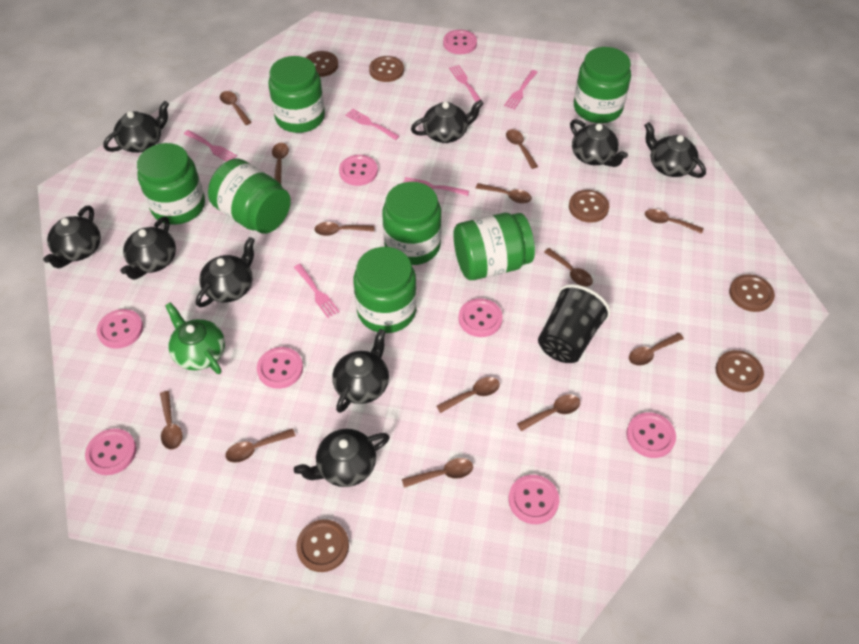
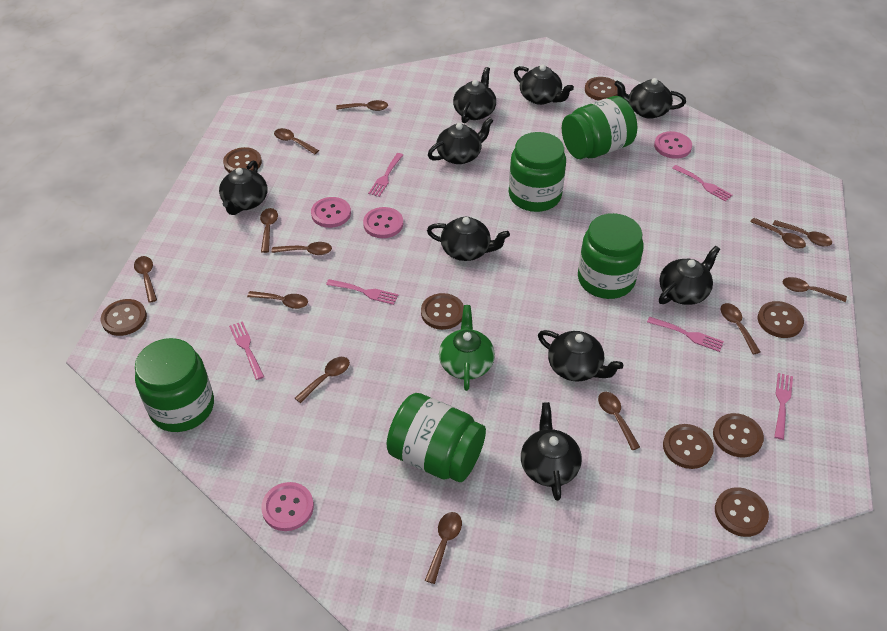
black cup: 1 -> 0
brown button: 6 -> 8
green jar: 7 -> 5
pink button: 8 -> 4

